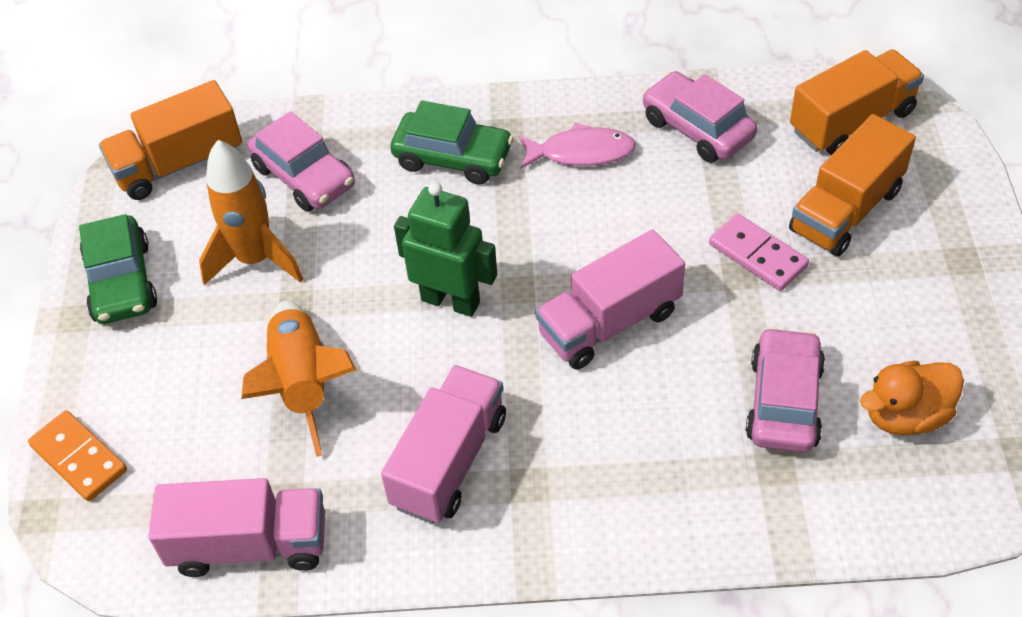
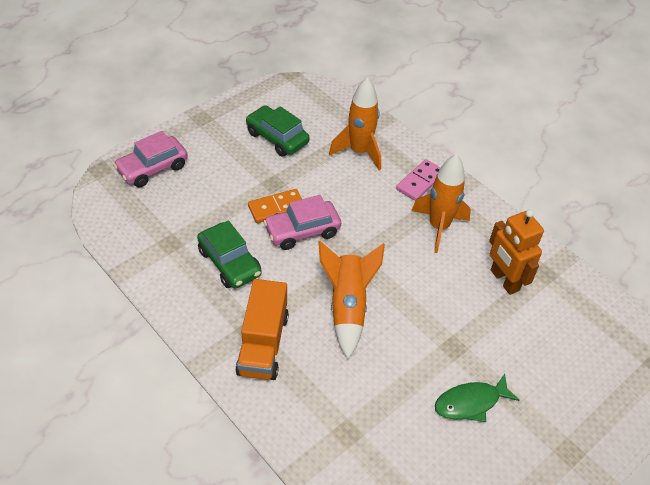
green fish: 0 -> 1
green robot: 1 -> 0
orange duck: 1 -> 0
orange robot: 0 -> 1
orange rocket: 2 -> 3
orange truck: 3 -> 1
pink car: 3 -> 2
pink fish: 1 -> 0
pink truck: 3 -> 0

